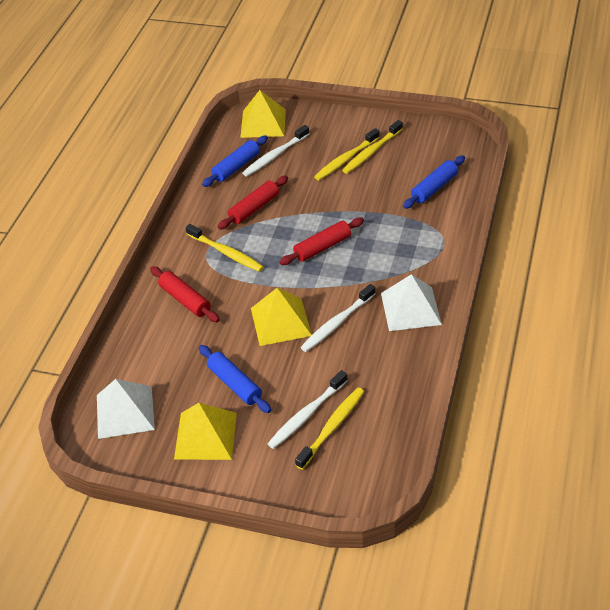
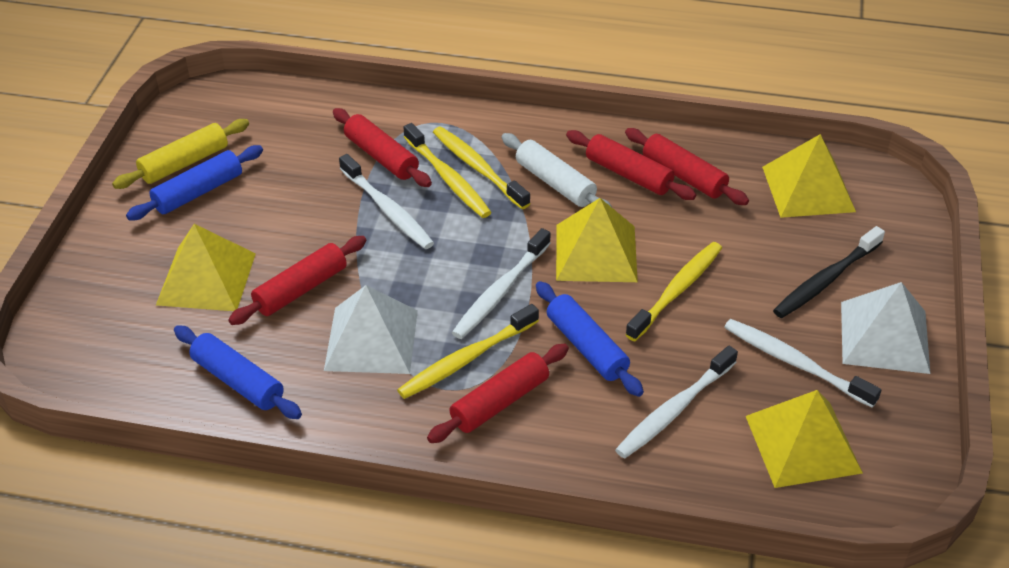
black toothbrush: 0 -> 1
red rolling pin: 3 -> 5
white rolling pin: 0 -> 1
white toothbrush: 3 -> 4
yellow pyramid: 3 -> 4
yellow rolling pin: 0 -> 1

